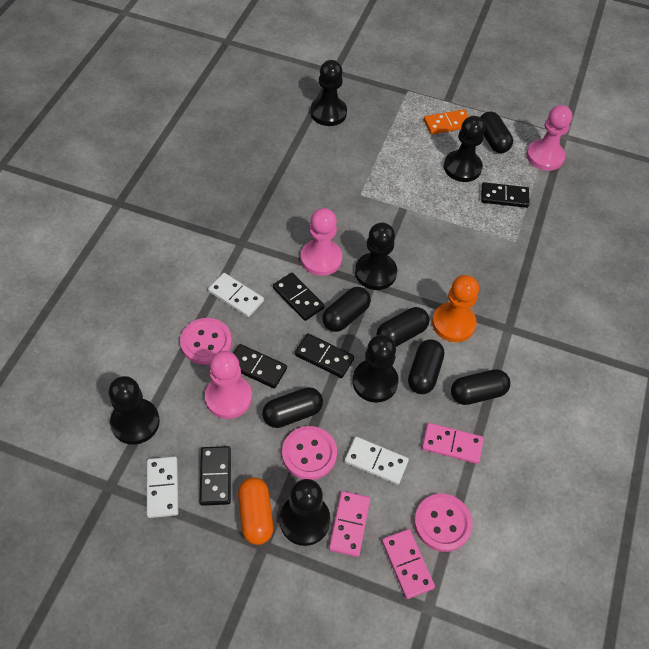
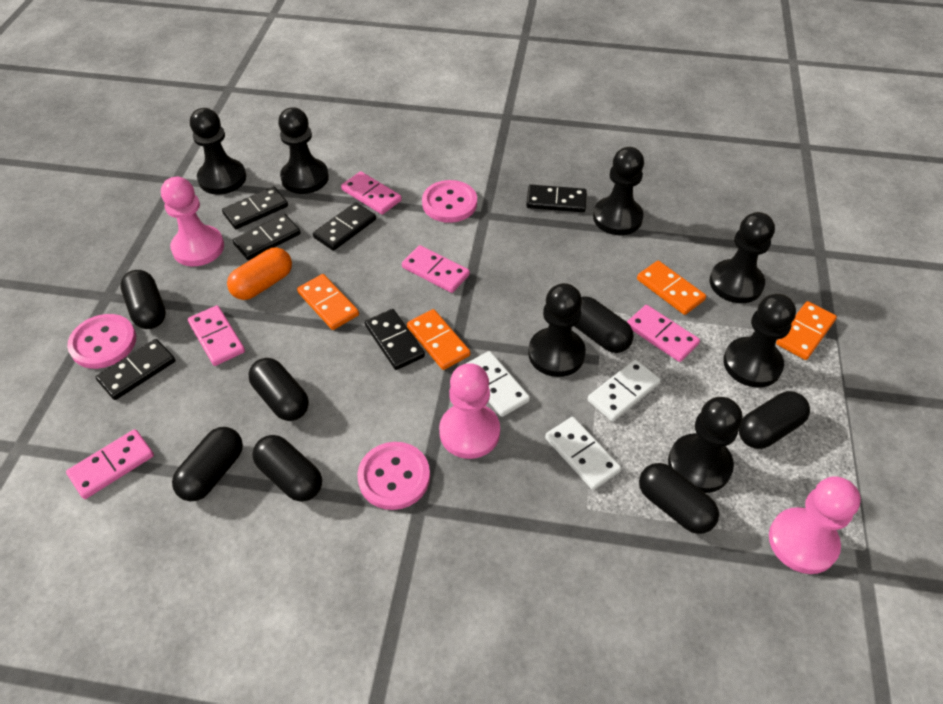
black capsule: 6 -> 7
black domino: 5 -> 6
black pawn: 6 -> 7
orange domino: 1 -> 4
orange pawn: 1 -> 0
pink domino: 3 -> 5

